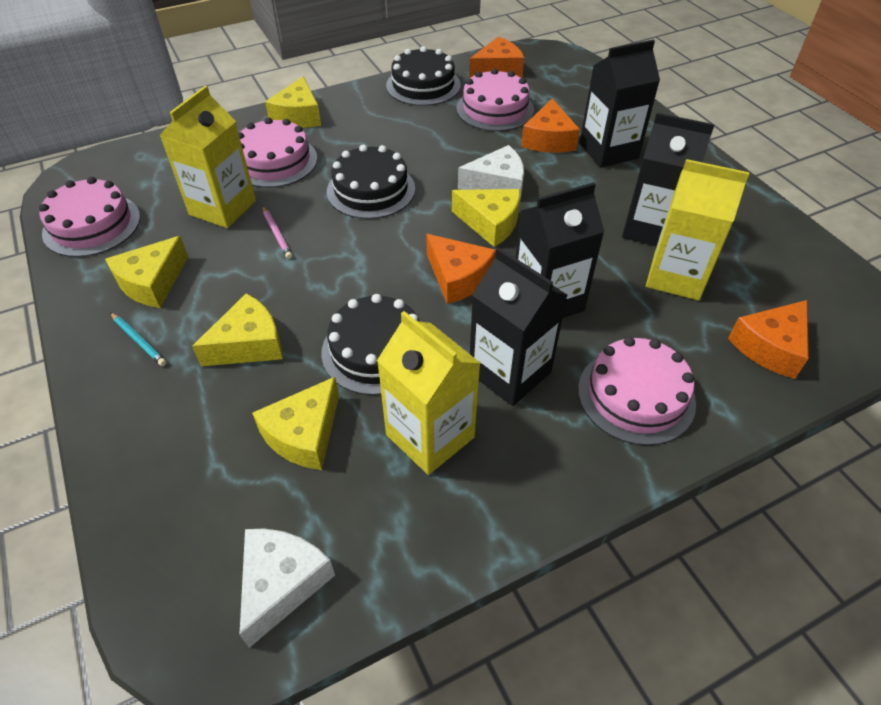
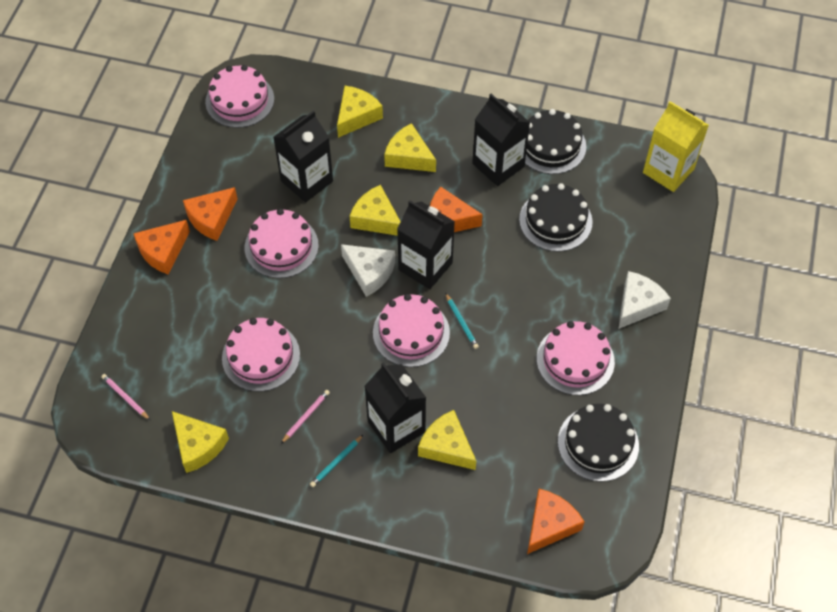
pink cake: 4 -> 5
pink pencil: 1 -> 2
turquoise pencil: 1 -> 2
yellow carton: 3 -> 1

